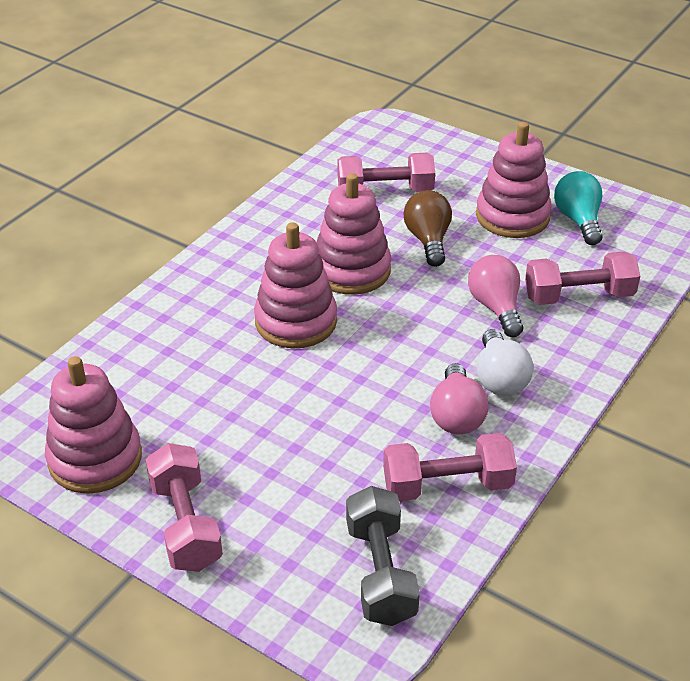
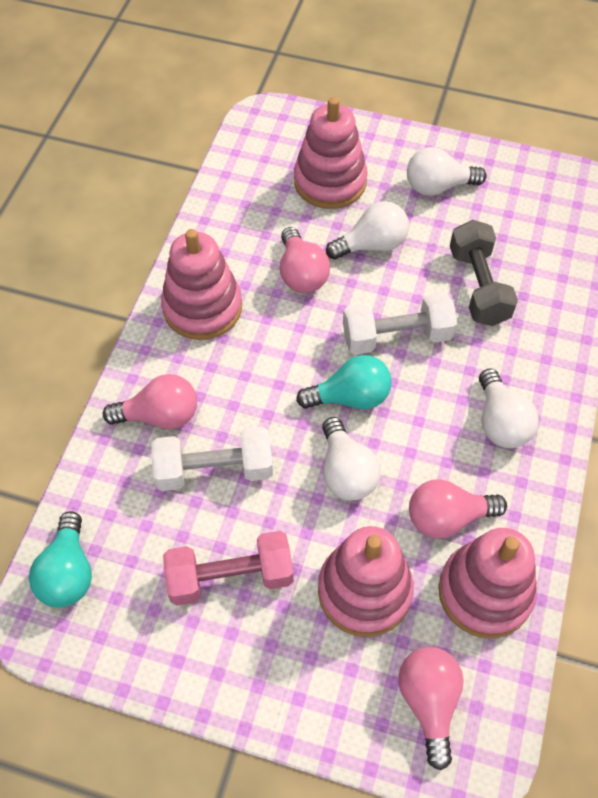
brown light bulb: 1 -> 0
pink dumbbell: 4 -> 1
pink light bulb: 2 -> 4
turquoise light bulb: 1 -> 2
white dumbbell: 0 -> 2
white light bulb: 1 -> 4

